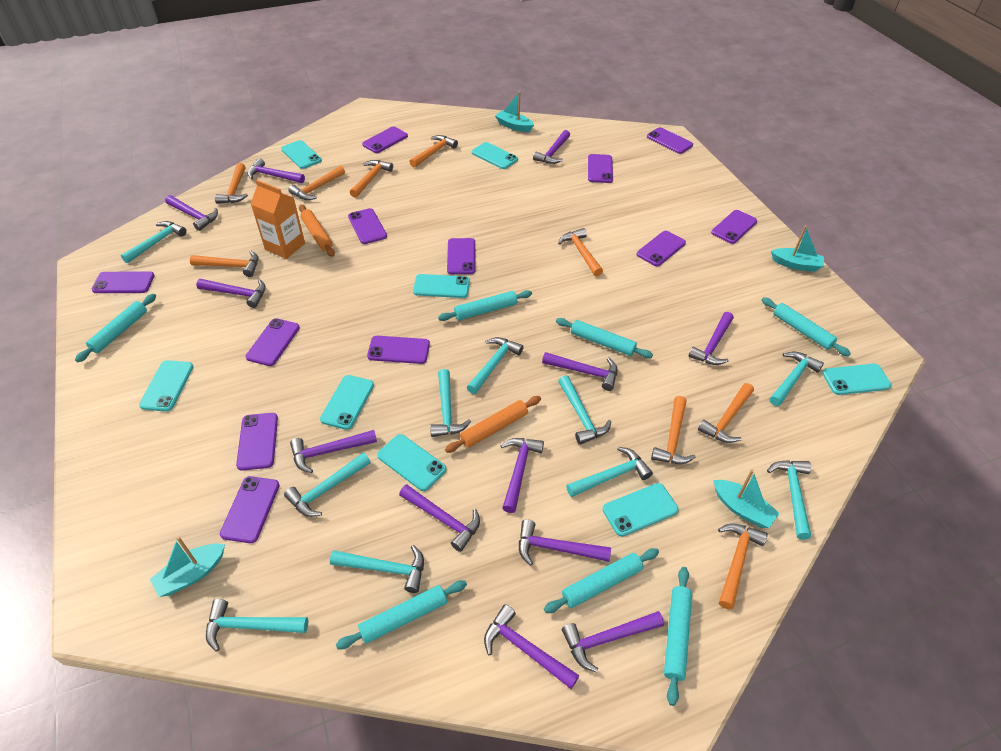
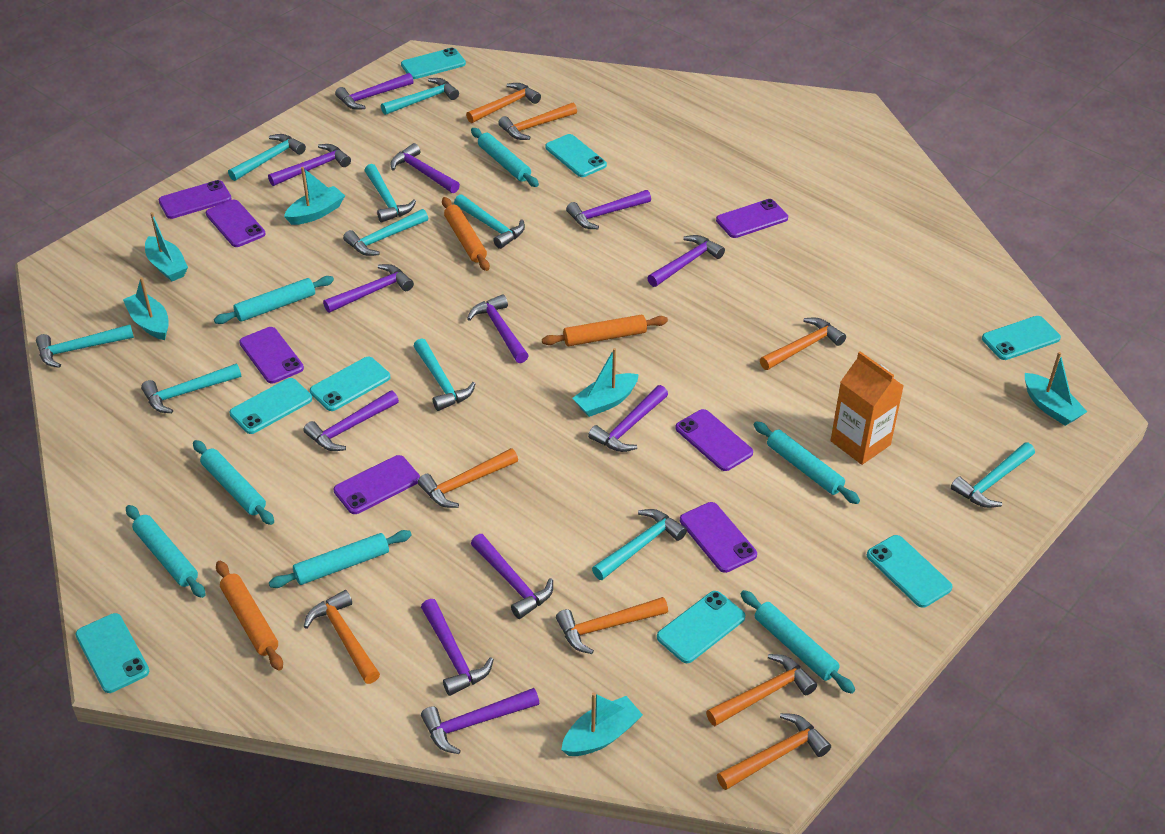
orange hammer: 9 -> 8
orange rolling pin: 2 -> 3
purple phone: 12 -> 7
turquoise boat: 4 -> 6

